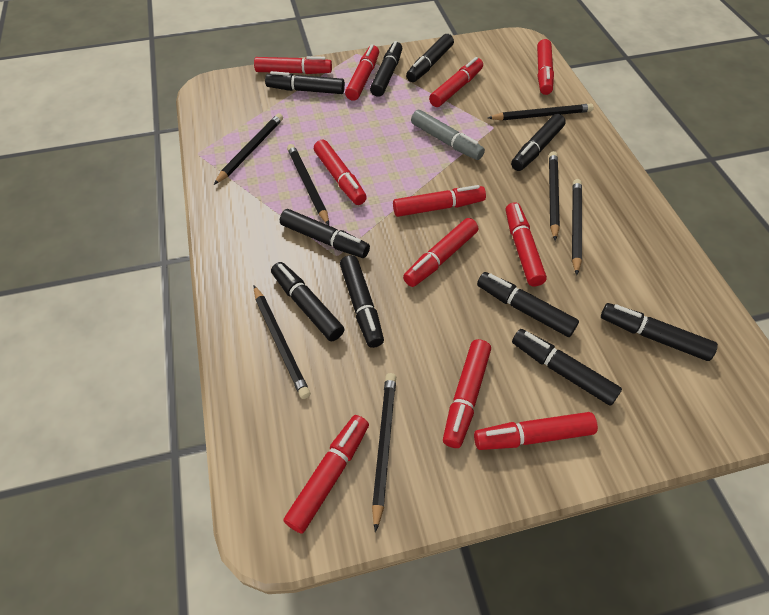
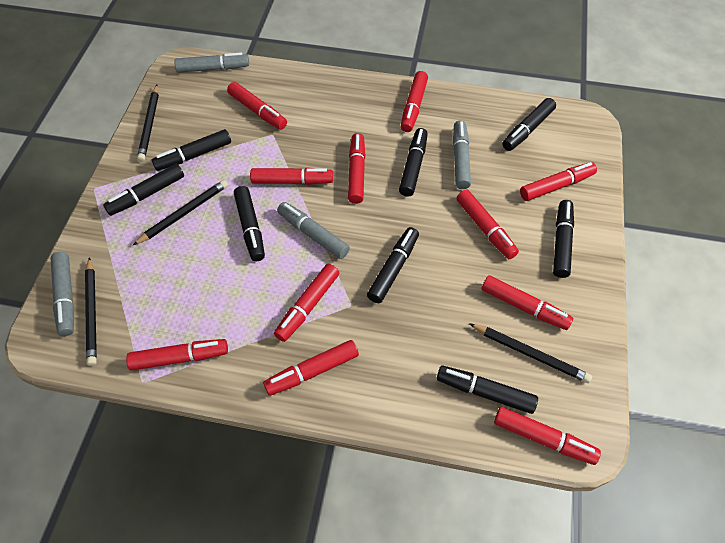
black marker: 10 -> 8
black pencil: 7 -> 4
grey marker: 1 -> 4

